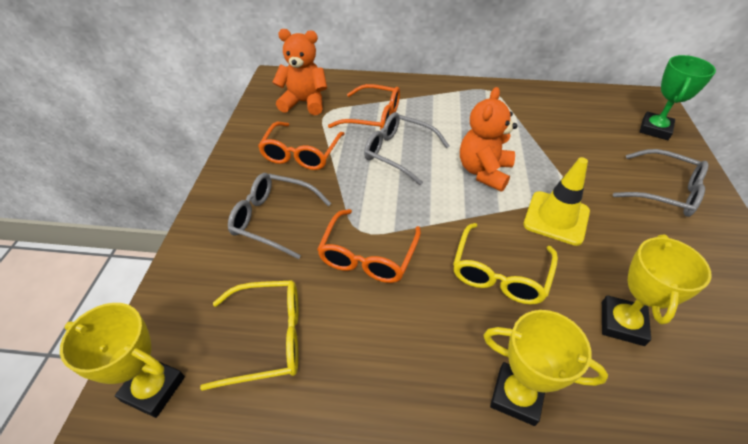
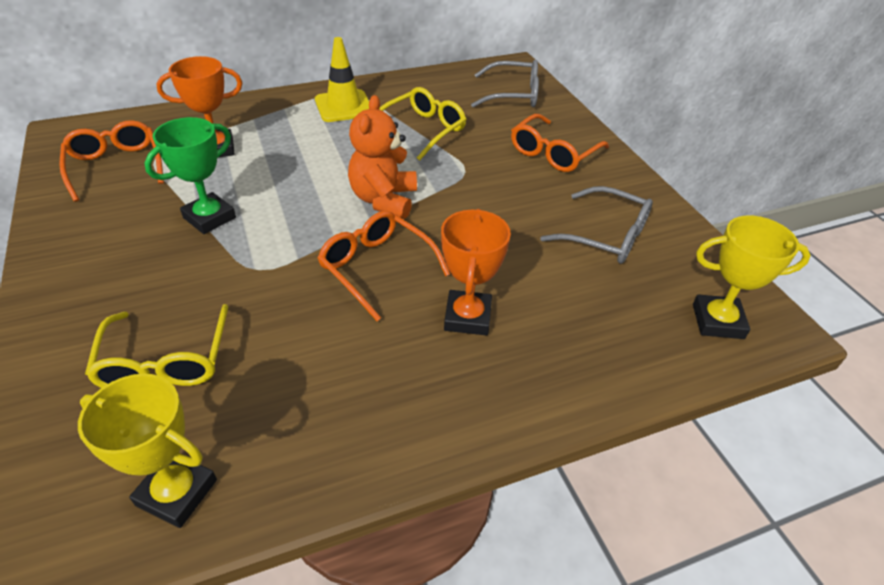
grey glasses: 3 -> 2
orange teddy bear: 2 -> 1
orange trophy: 0 -> 2
yellow trophy: 3 -> 2

